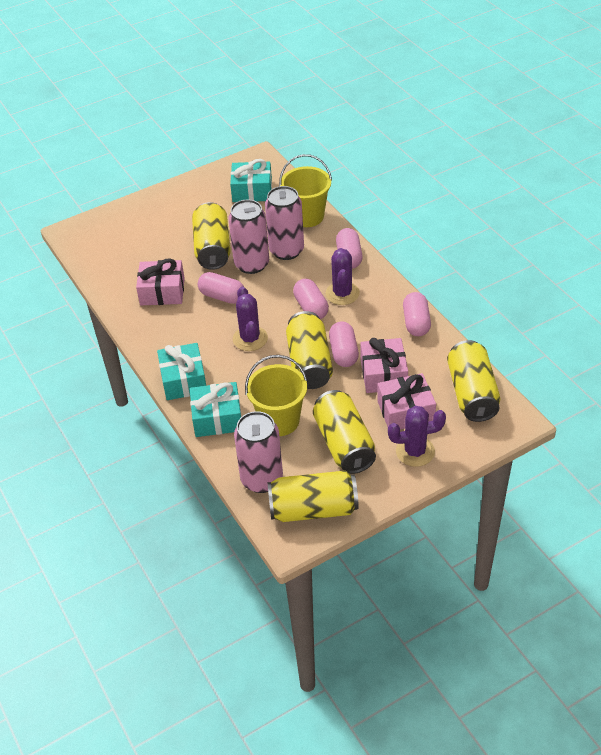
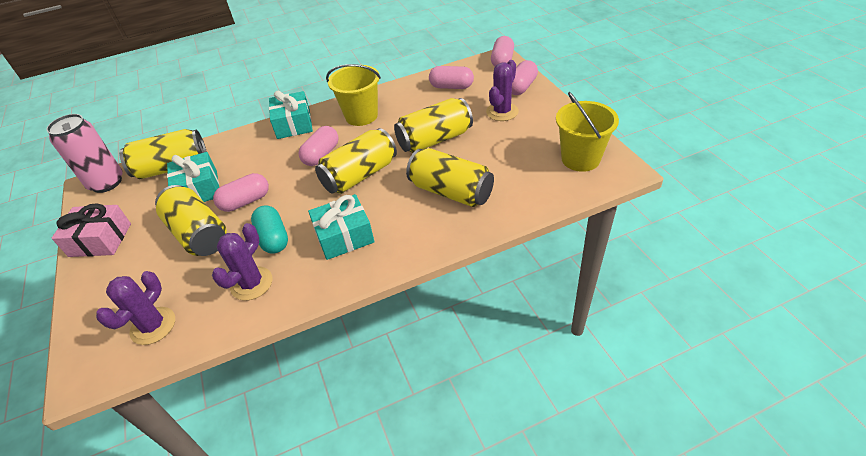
pink can: 3 -> 1
pink gift: 3 -> 1
turquoise capsule: 0 -> 1

